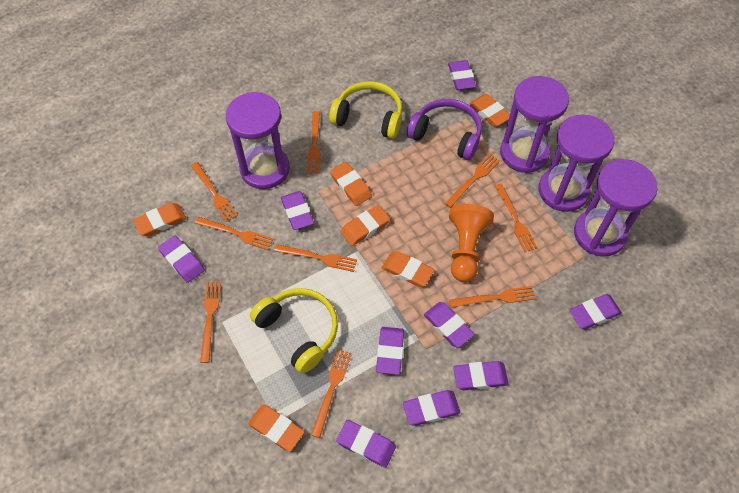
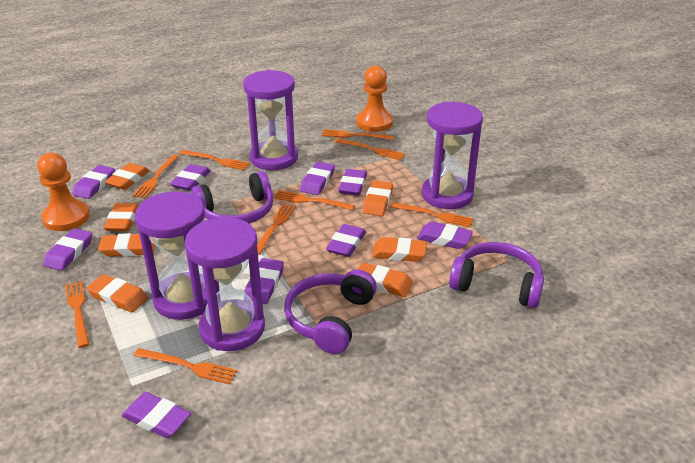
orange eraser: 6 -> 7
orange pawn: 1 -> 2
purple headphones: 1 -> 3
yellow headphones: 2 -> 0

